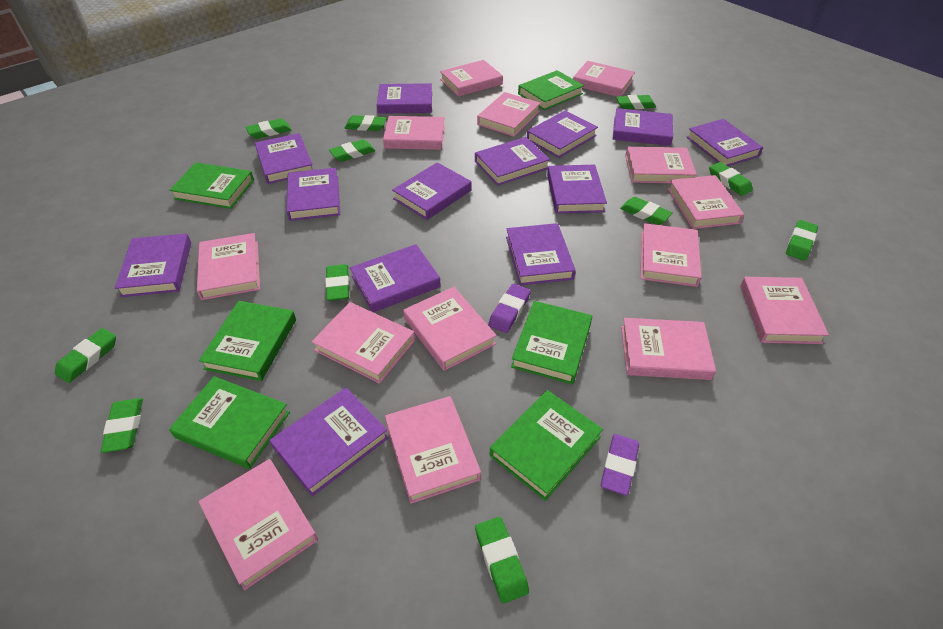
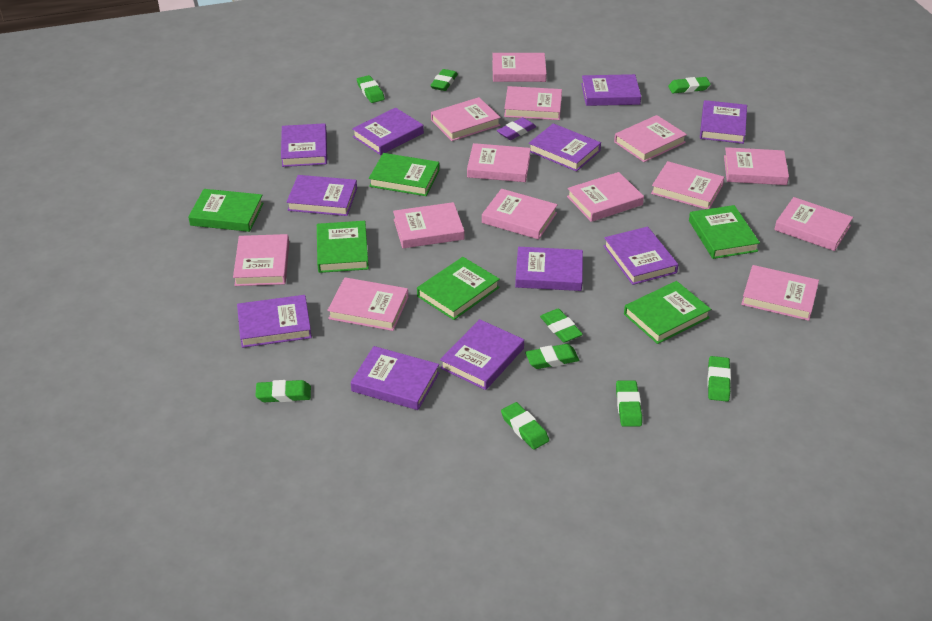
green eraser: 11 -> 9
purple book: 13 -> 11
purple eraser: 2 -> 1

